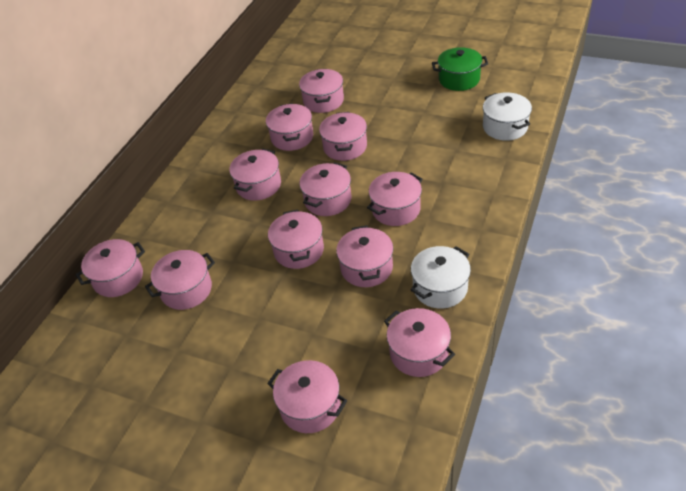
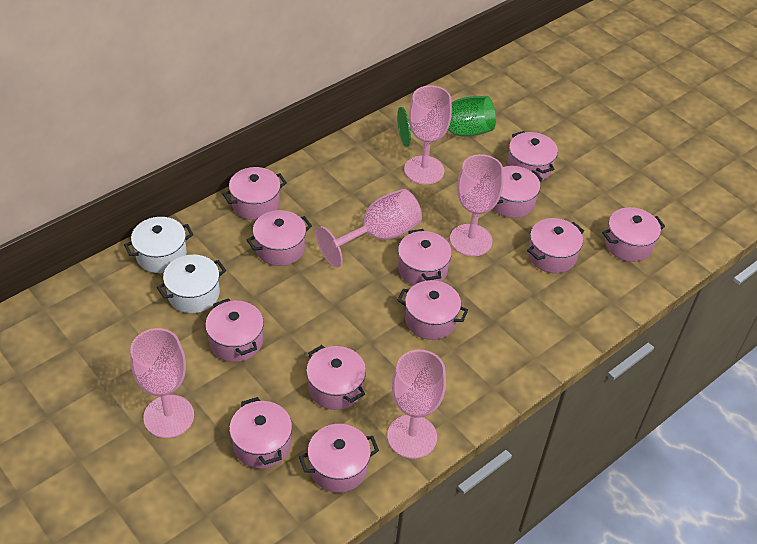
green goblet: 0 -> 1
green pot: 1 -> 0
pink goblet: 0 -> 5

